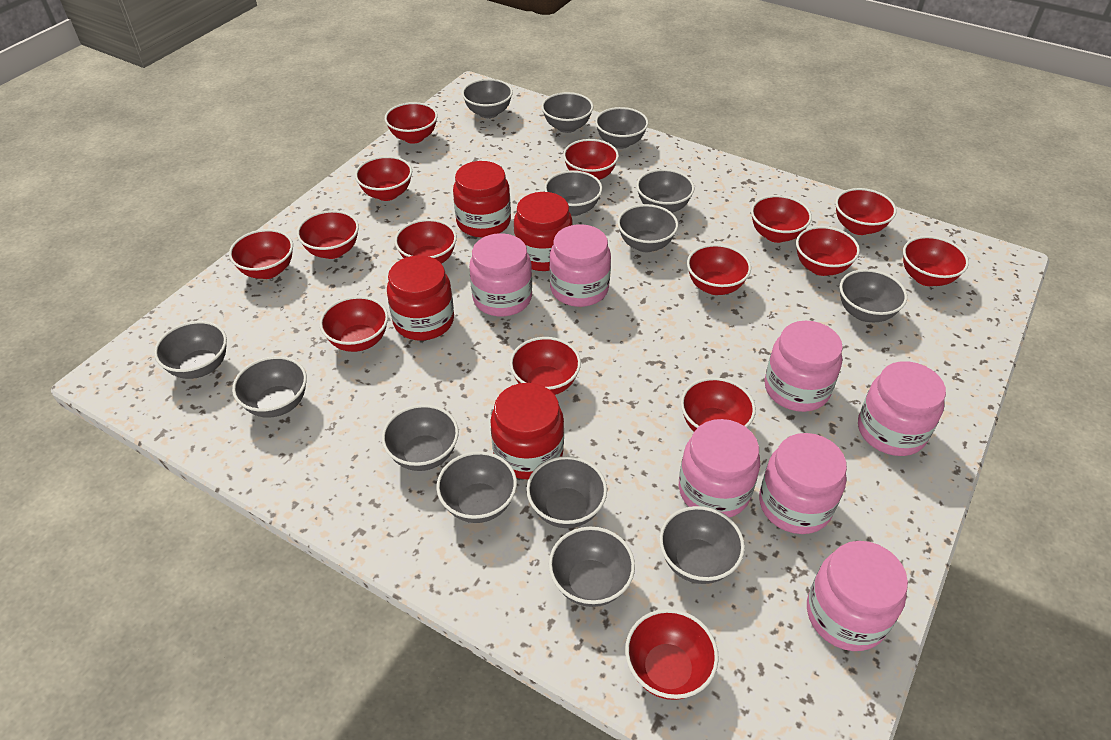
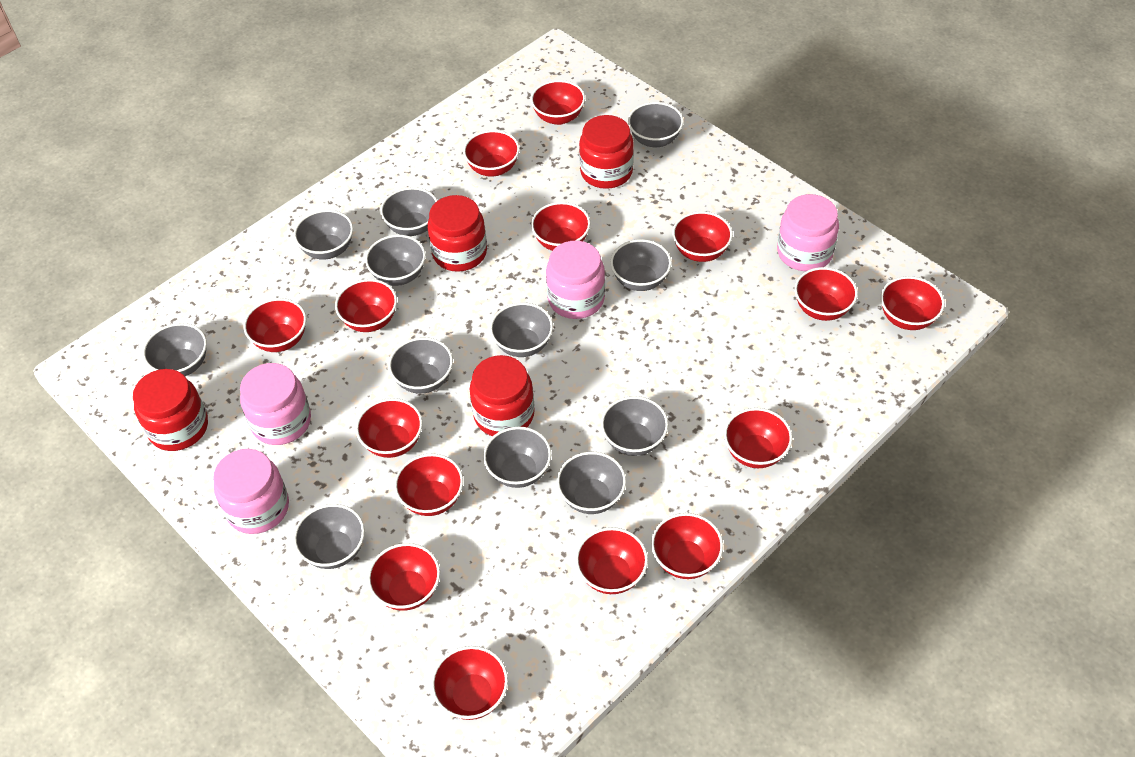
grey bowl: 14 -> 12
pink jar: 7 -> 4

